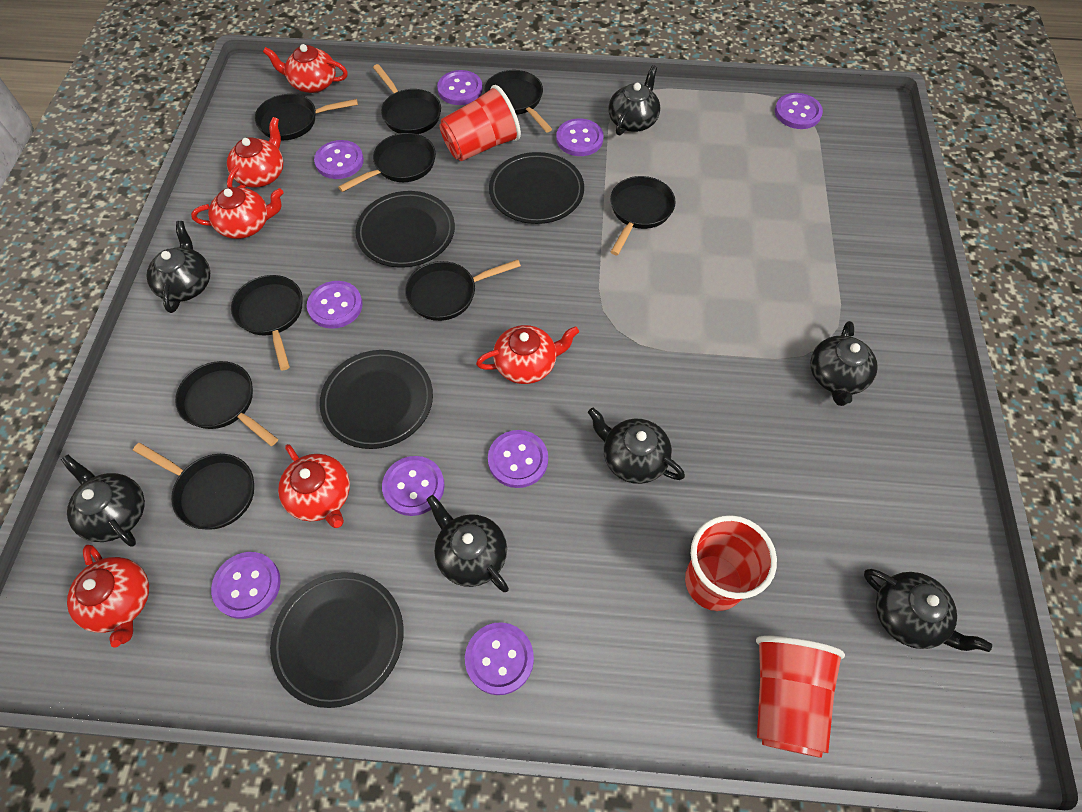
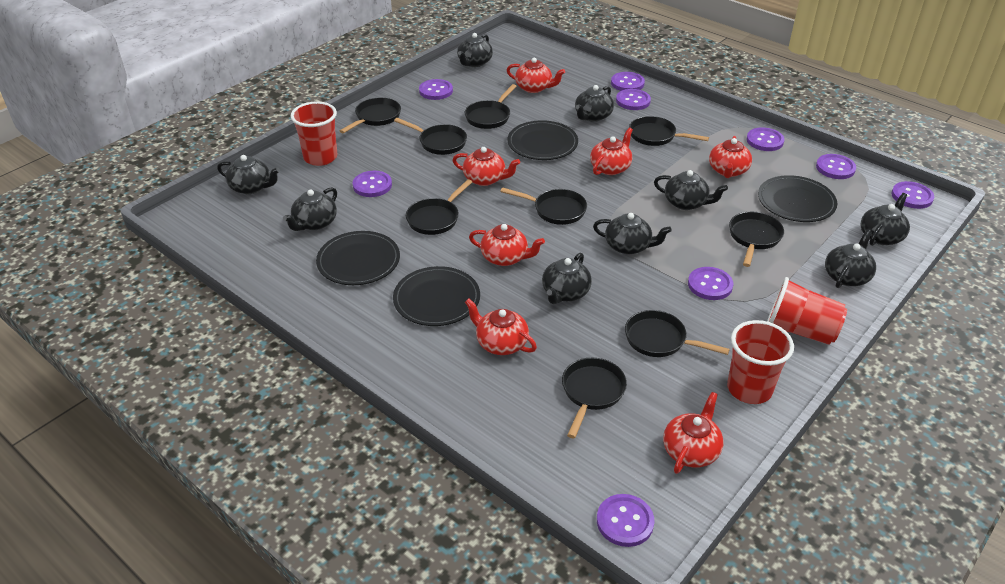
black teapot: 7 -> 9
red teapot: 6 -> 7

